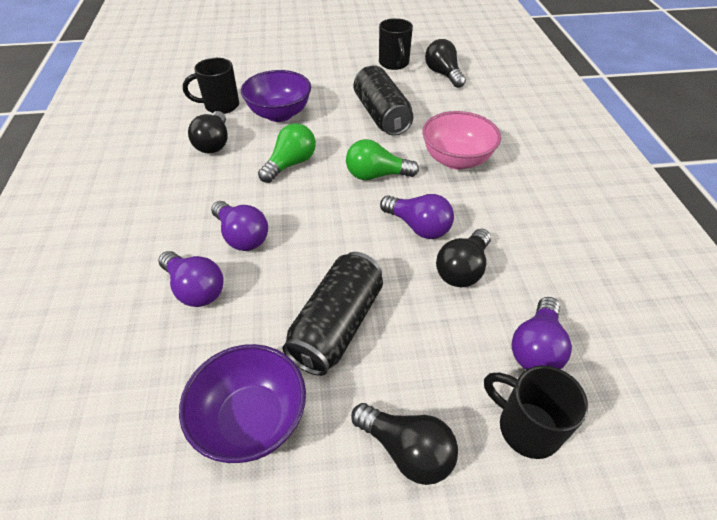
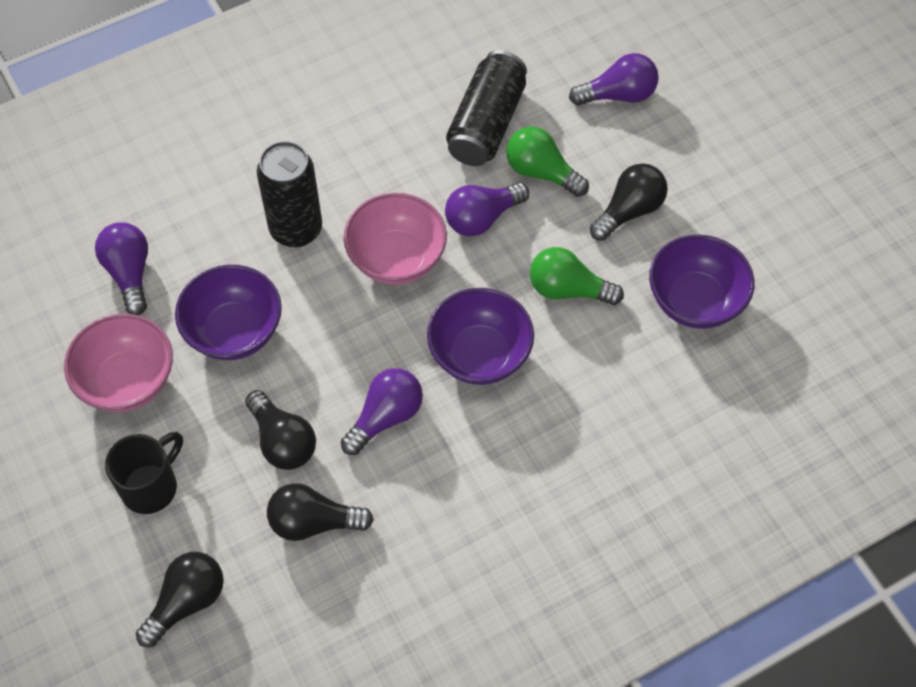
black mug: 3 -> 1
pink bowl: 1 -> 2
purple bowl: 2 -> 3

